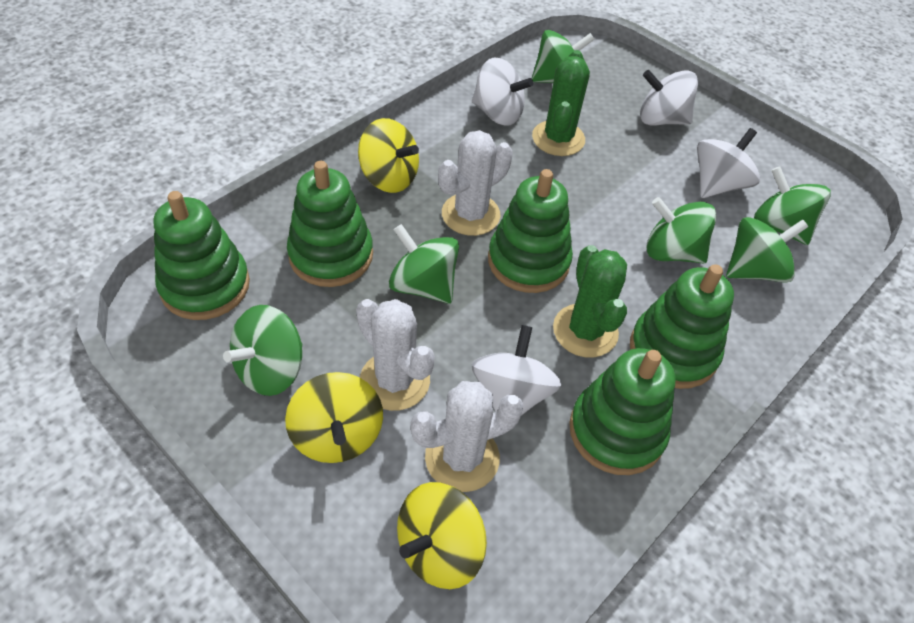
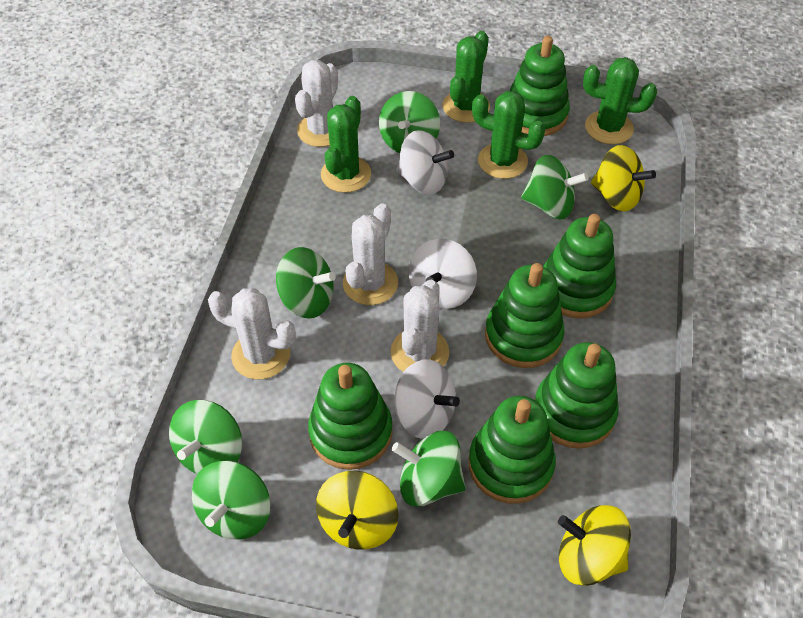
green cactus: 2 -> 4
green stacking toy: 5 -> 6
white cactus: 3 -> 4
white spinning top: 4 -> 3

